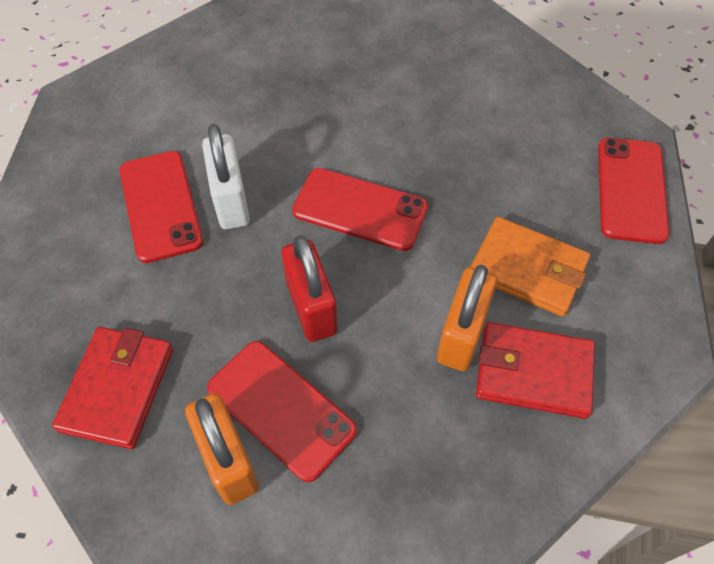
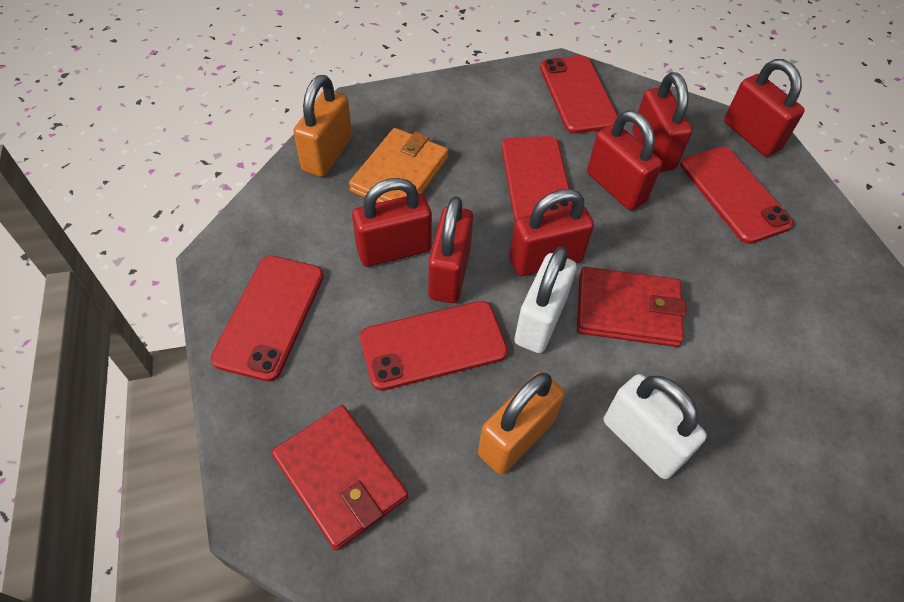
red padlock: 1 -> 6
red phone: 4 -> 5
white padlock: 1 -> 2

